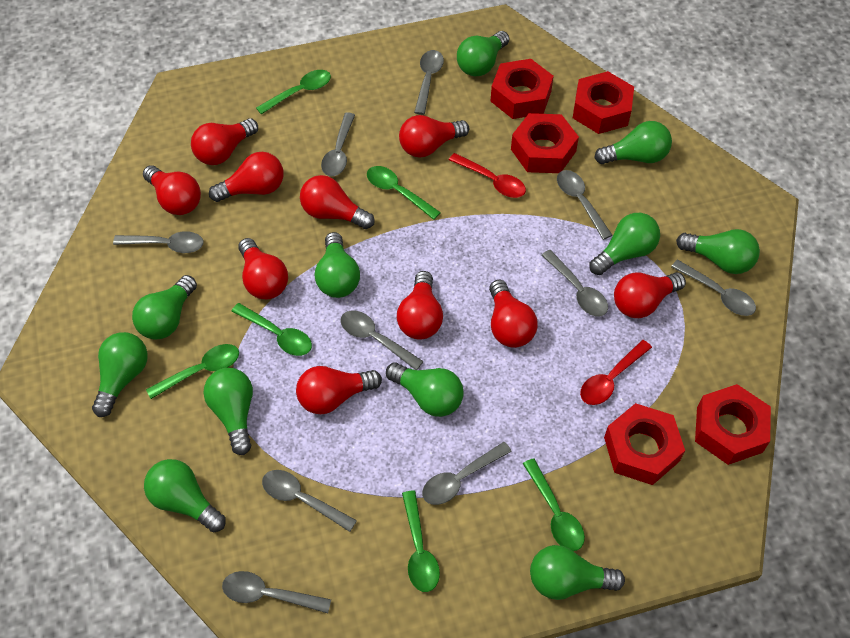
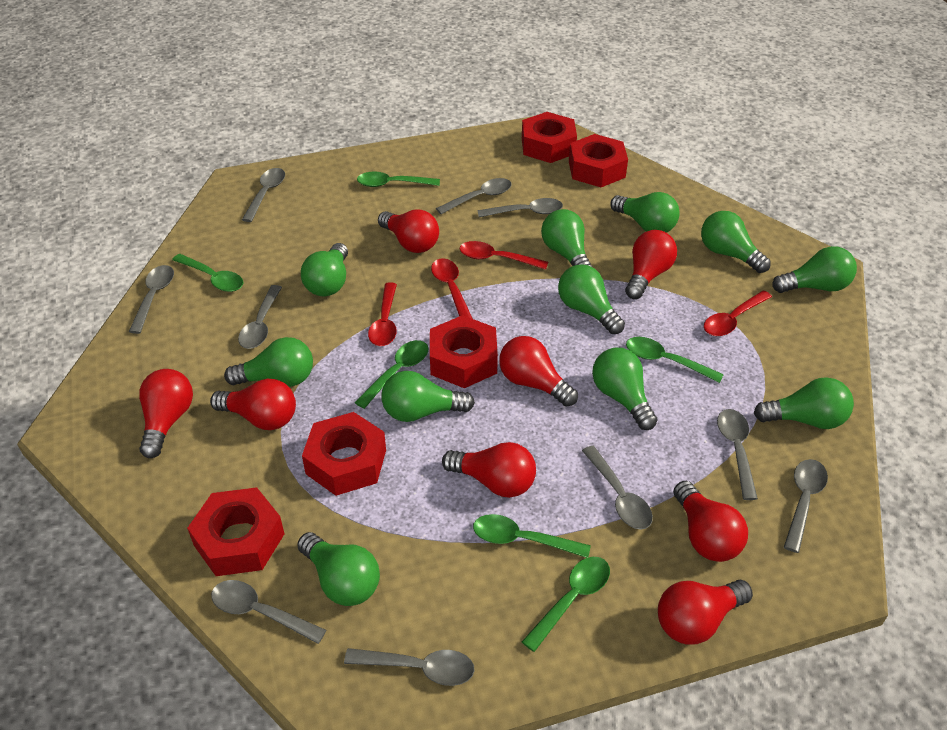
red light bulb: 10 -> 8
red spoon: 2 -> 4

